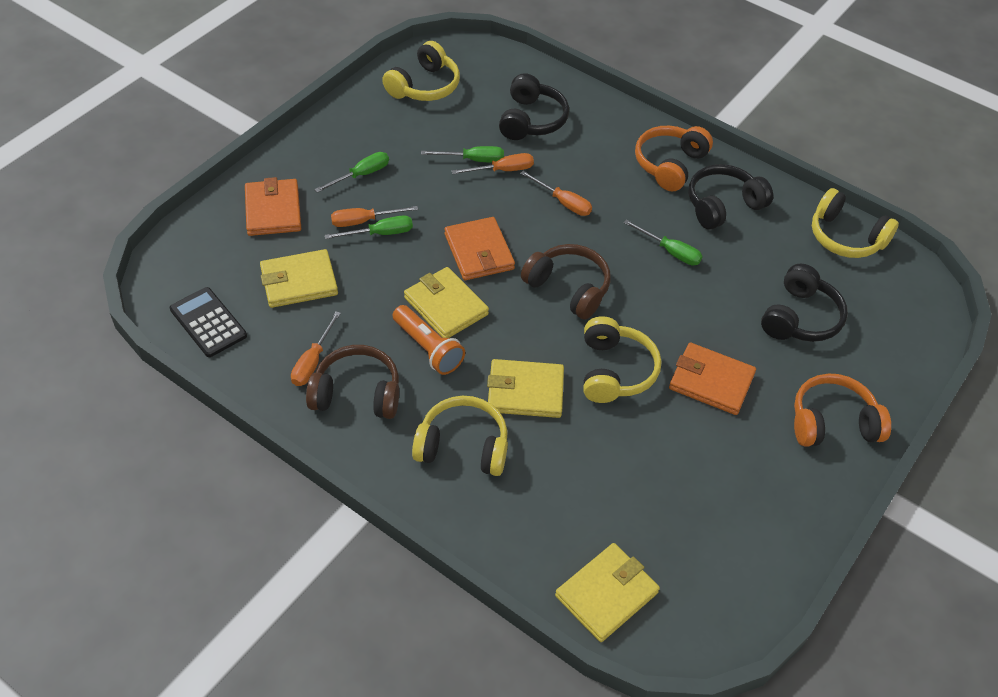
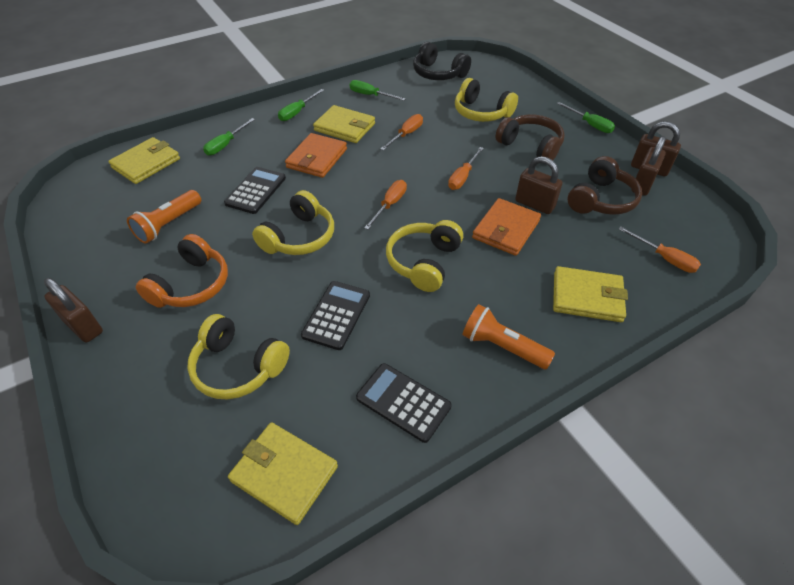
black calculator: 1 -> 3
black headphones: 3 -> 1
brown padlock: 0 -> 4
orange flashlight: 1 -> 2
orange headphones: 2 -> 1
orange wallet: 3 -> 2

